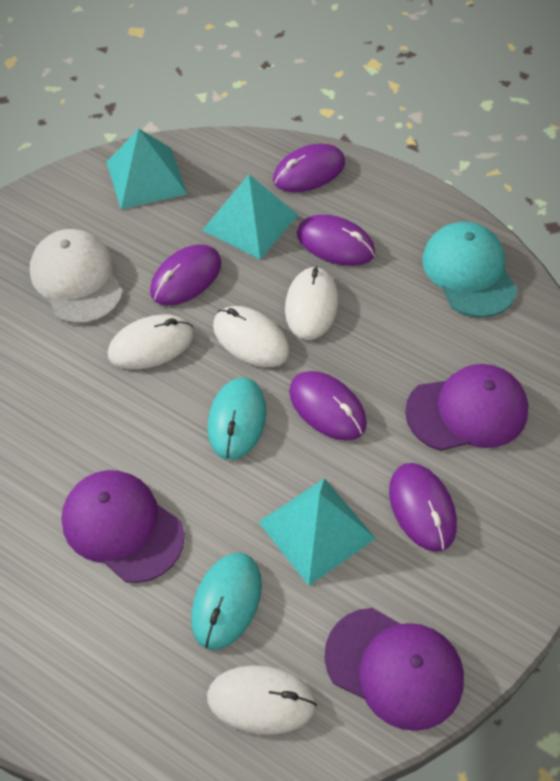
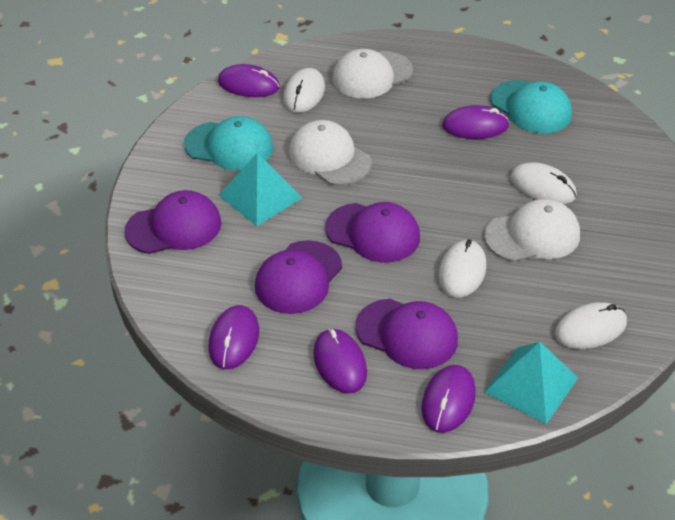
purple cap: 3 -> 4
turquoise cap: 1 -> 2
turquoise mouse: 2 -> 0
turquoise pyramid: 3 -> 2
white cap: 1 -> 3

